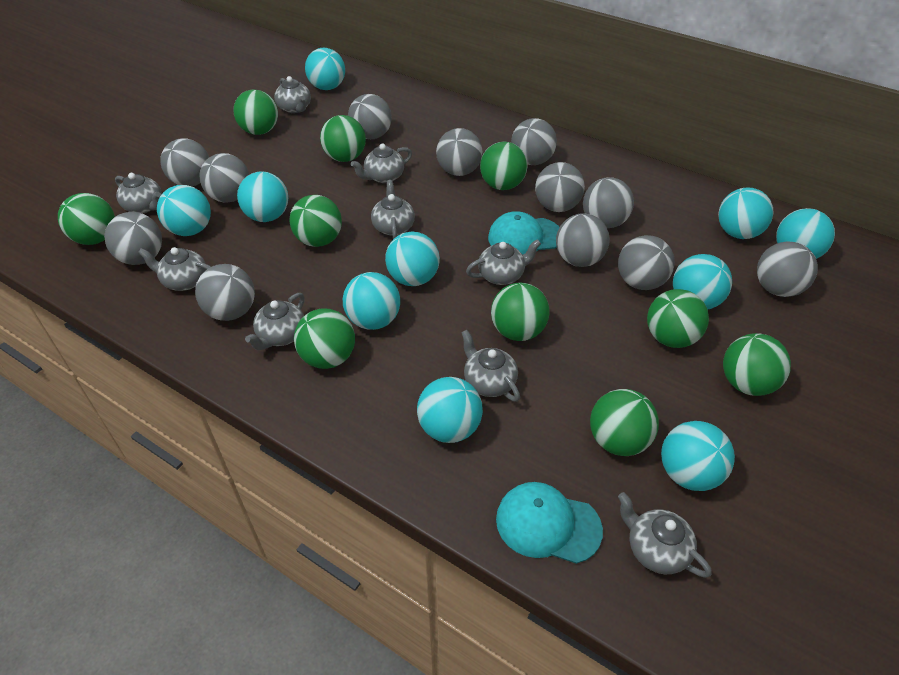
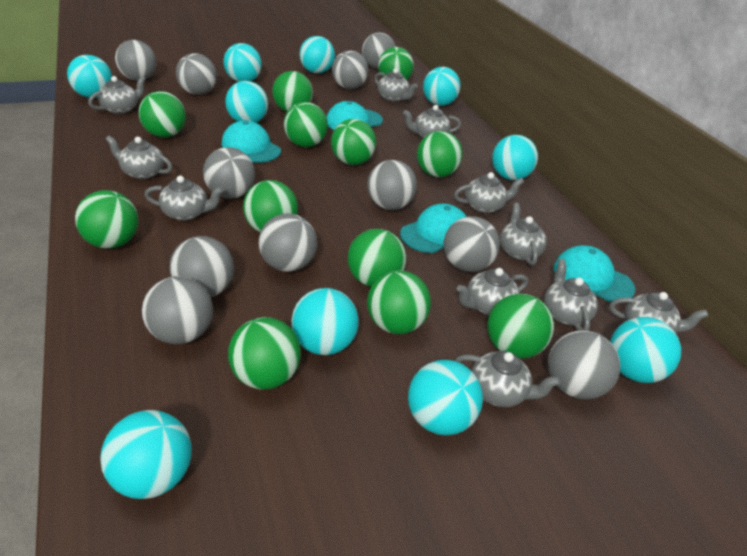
green ball: 10 -> 12
grey ball: 12 -> 11
grey teapot: 9 -> 11
turquoise cap: 2 -> 4

